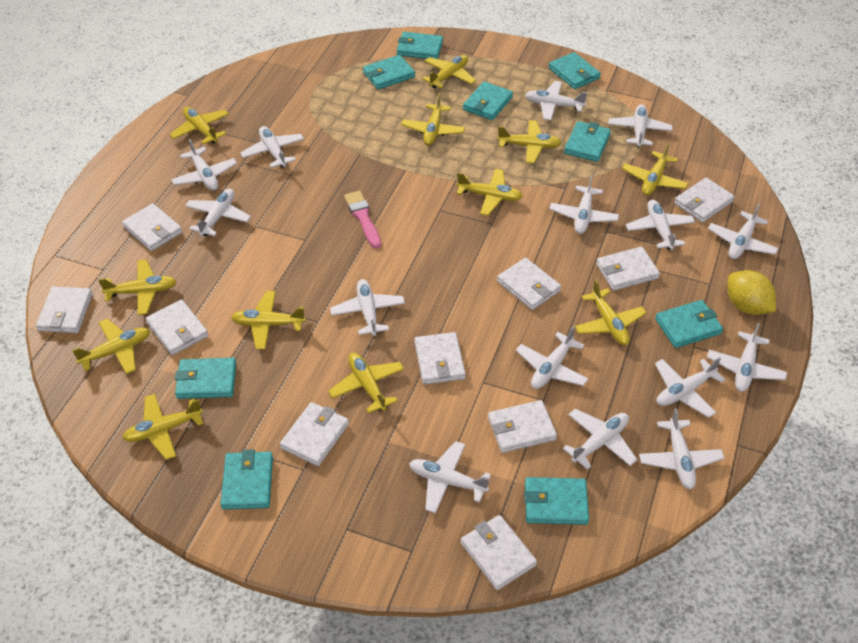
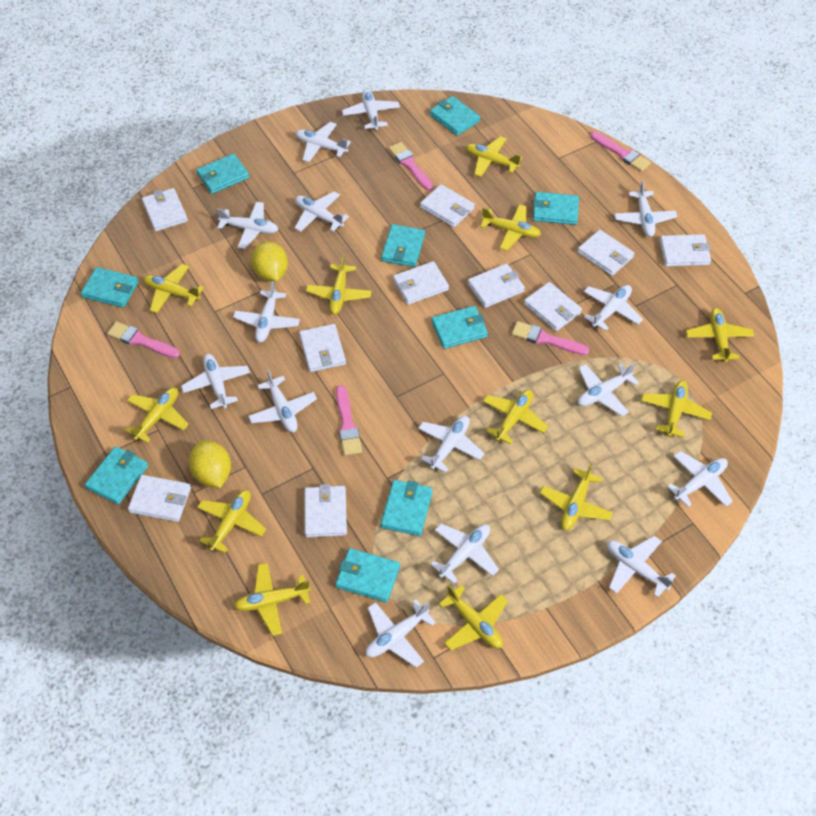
pink brush: 1 -> 5
yellow lemon: 1 -> 2

